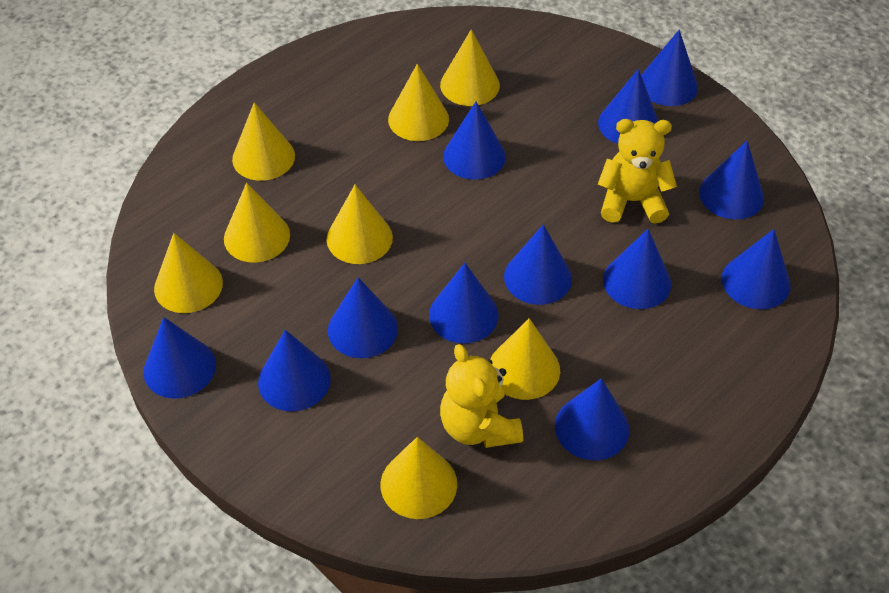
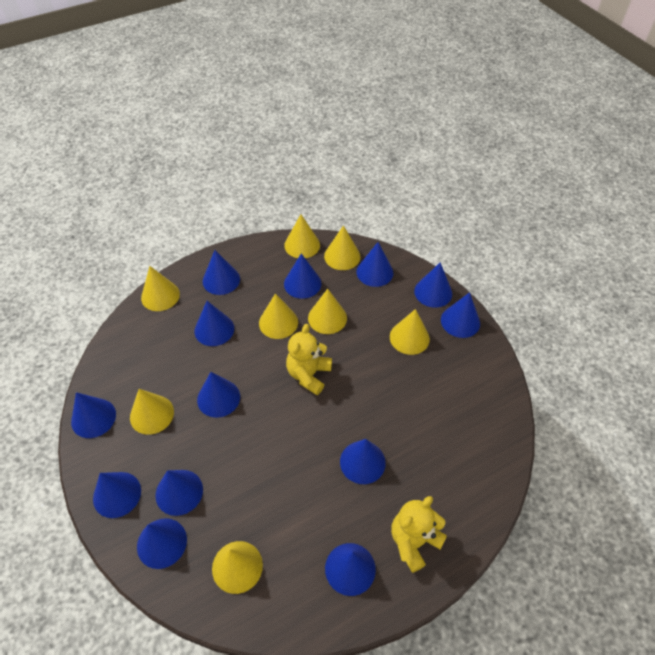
blue cone: 12 -> 13

